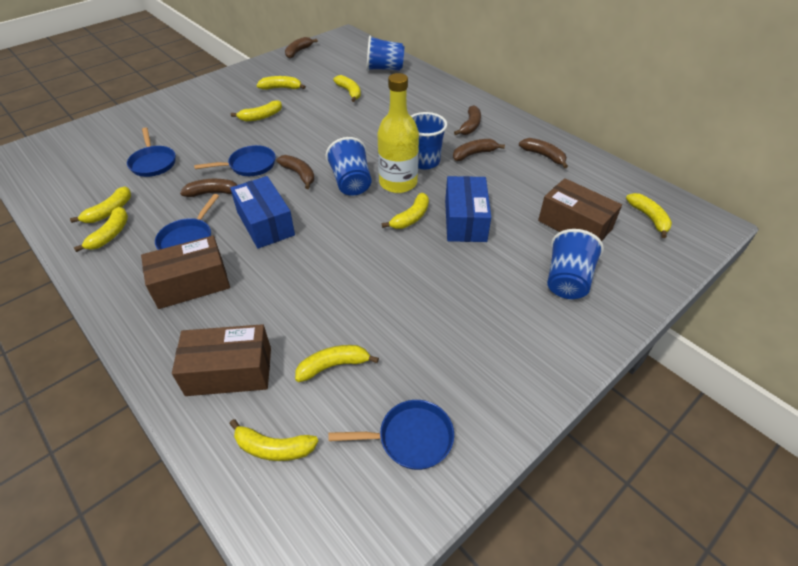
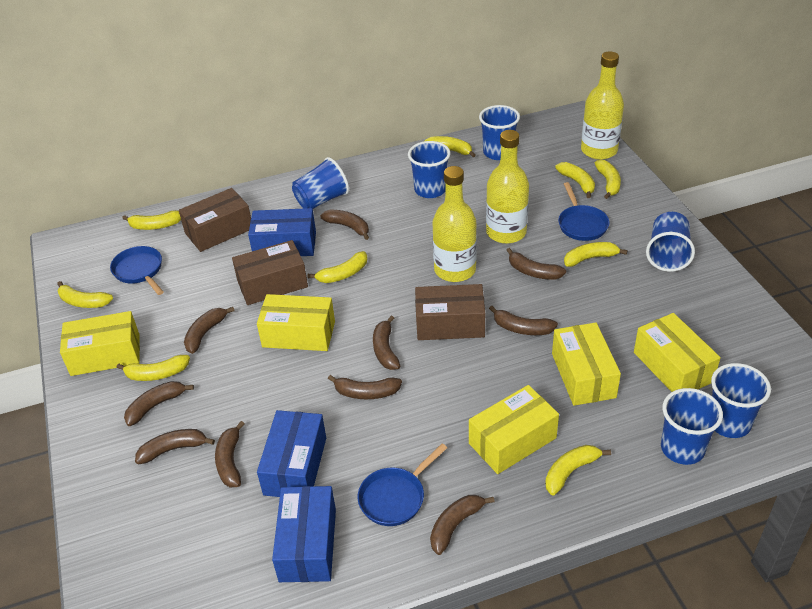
blue box: 2 -> 3
blue cup: 4 -> 6
blue pan: 4 -> 3
brown banana: 6 -> 10
yellow bottle: 1 -> 3
yellow box: 0 -> 5

